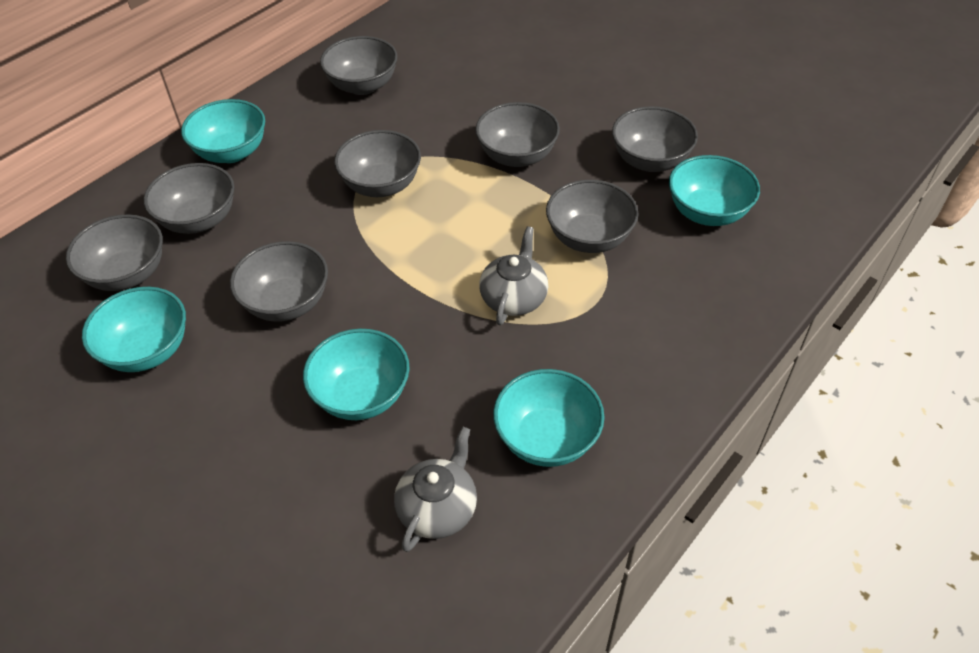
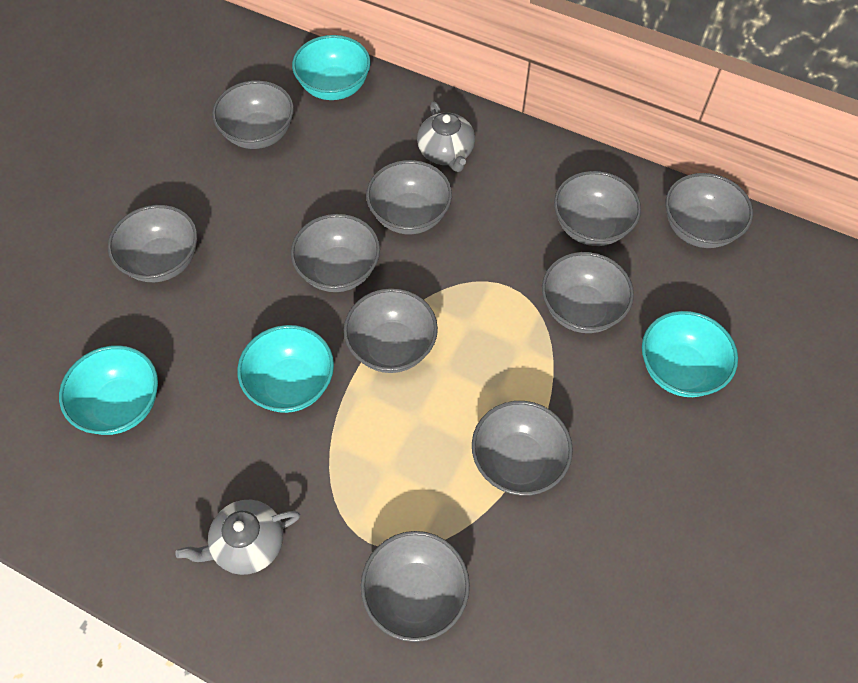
grey bowl: 8 -> 10
turquoise bowl: 5 -> 4

